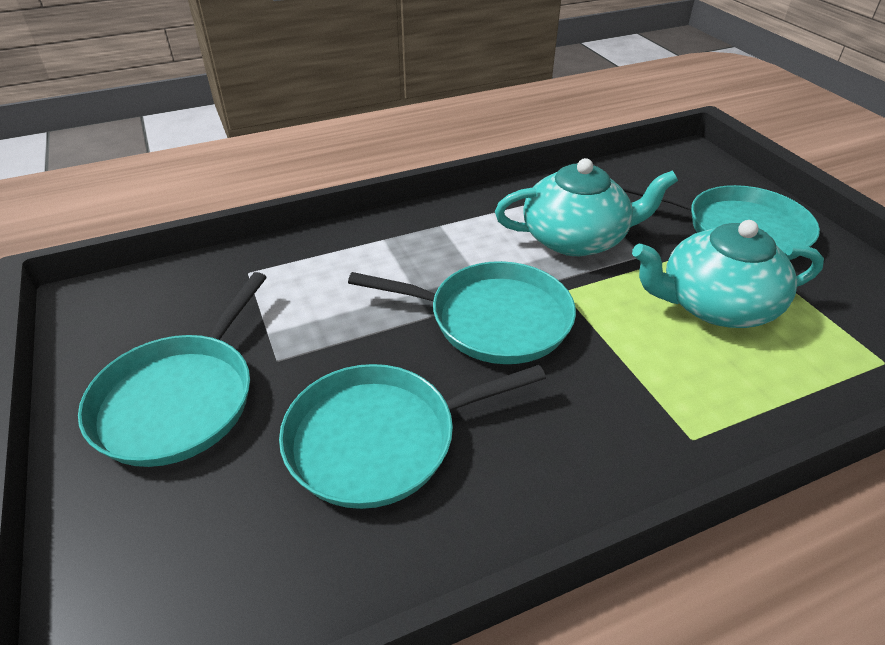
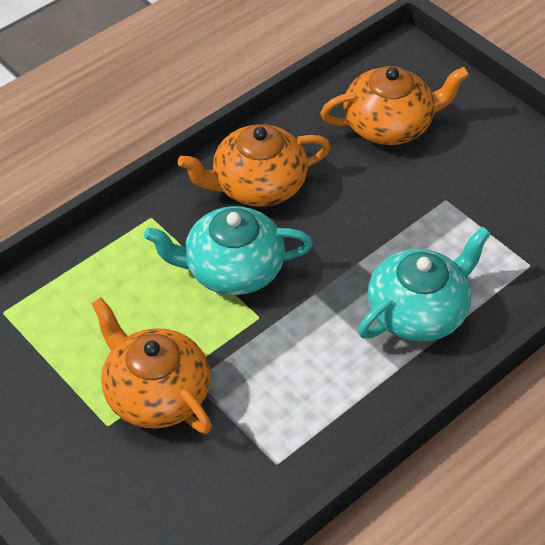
orange teapot: 0 -> 3
turquoise pan: 4 -> 0

